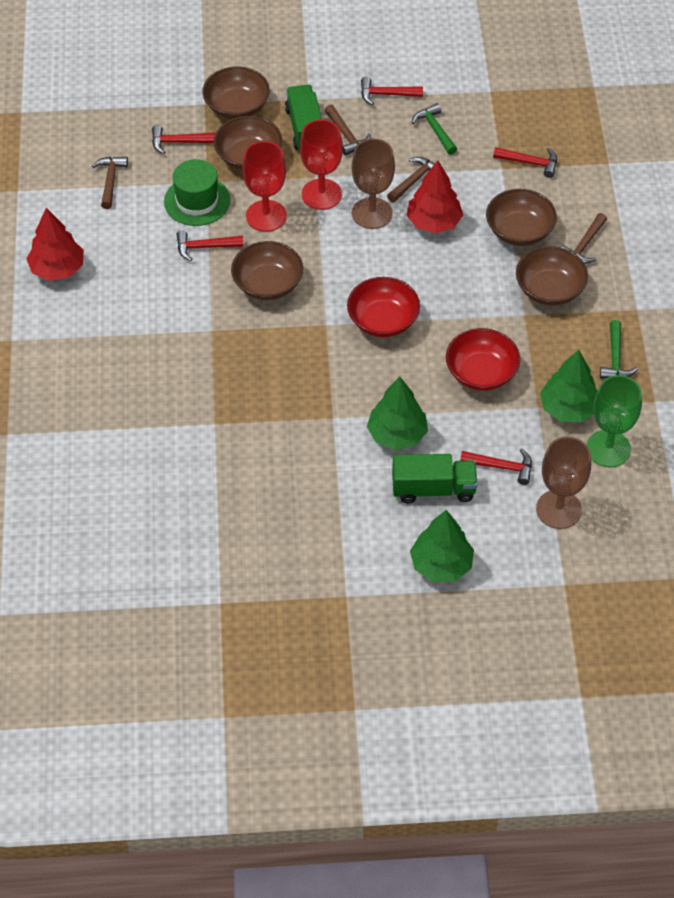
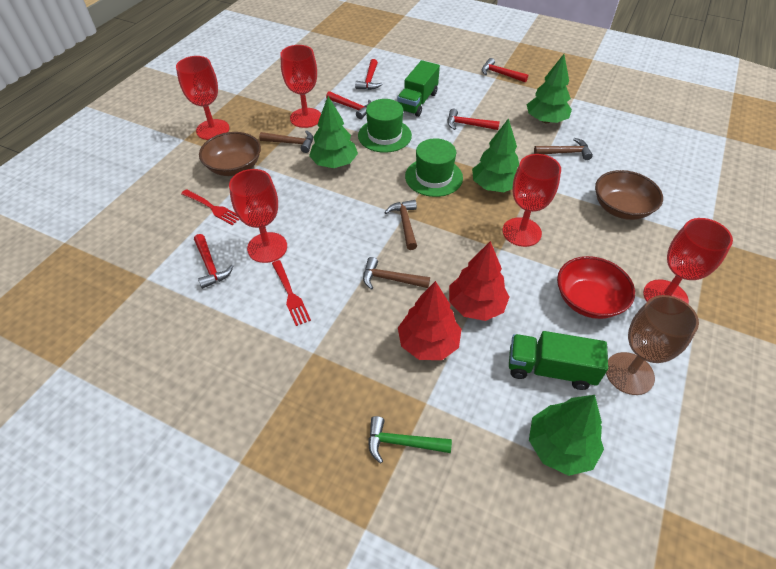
brown bowl: 5 -> 2
brown goblet: 2 -> 1
green goblet: 1 -> 0
green hammer: 2 -> 1
green hat: 1 -> 2
green tree: 3 -> 4
red bowl: 2 -> 1
red fork: 0 -> 2
red goblet: 2 -> 5

